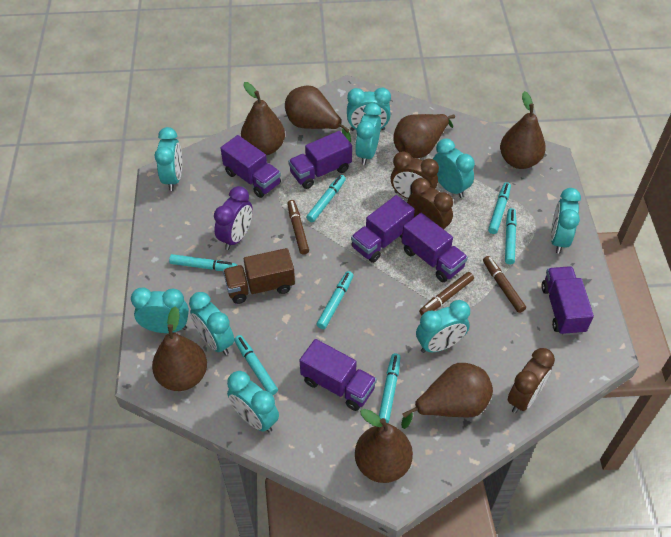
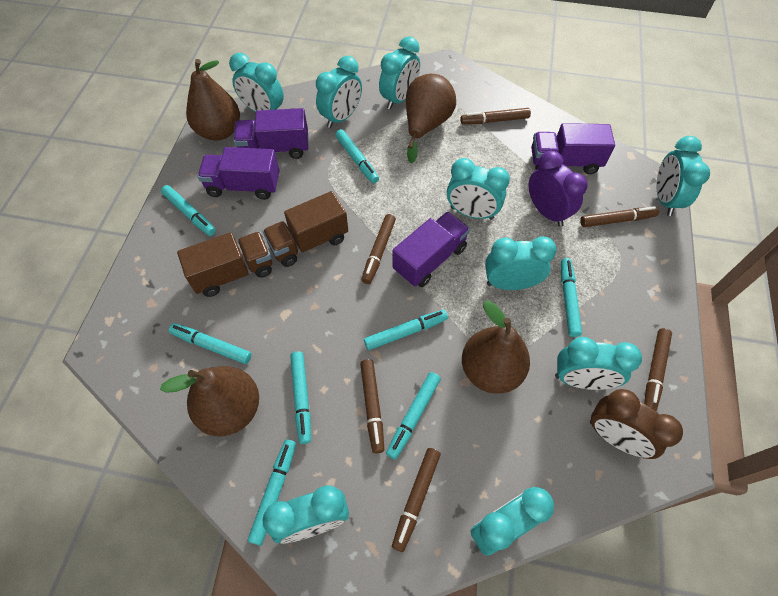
brown clock: 3 -> 1
brown marker: 3 -> 6
brown pear: 7 -> 4
brown truck: 1 -> 2
purple truck: 6 -> 4
turquoise marker: 7 -> 8

